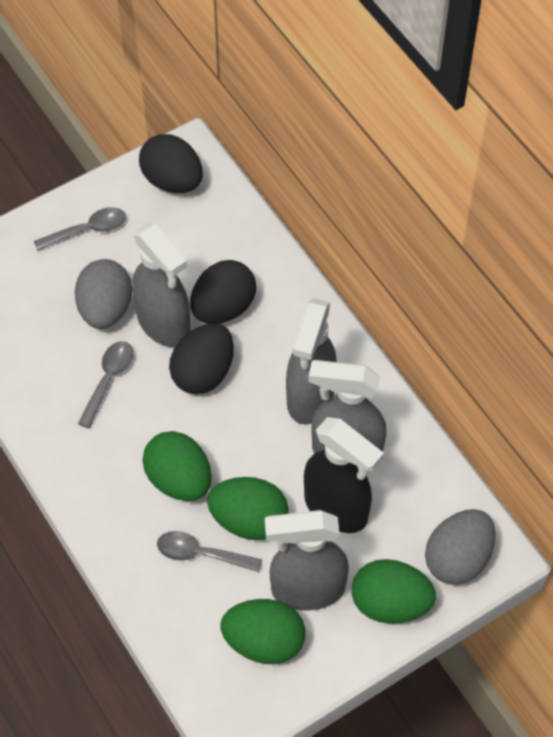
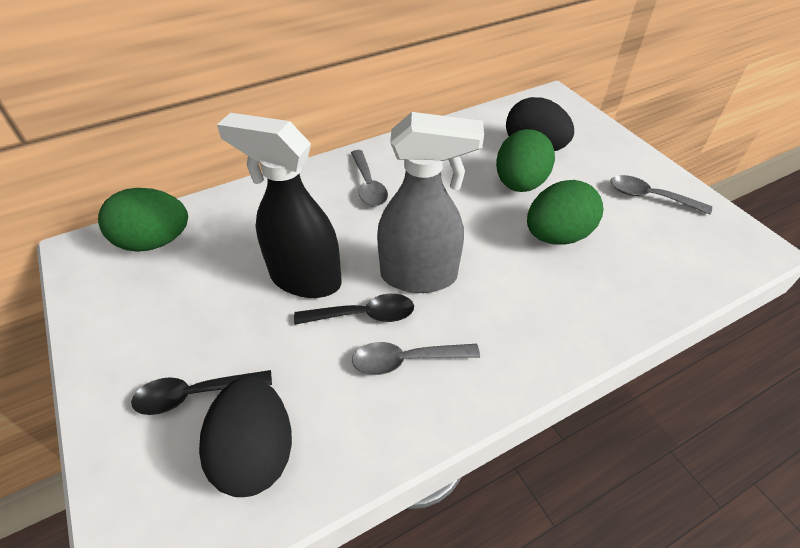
black egg: 3 -> 2
black spoon: 0 -> 2
green egg: 4 -> 3
grey egg: 2 -> 0
grey spray bottle: 4 -> 1

